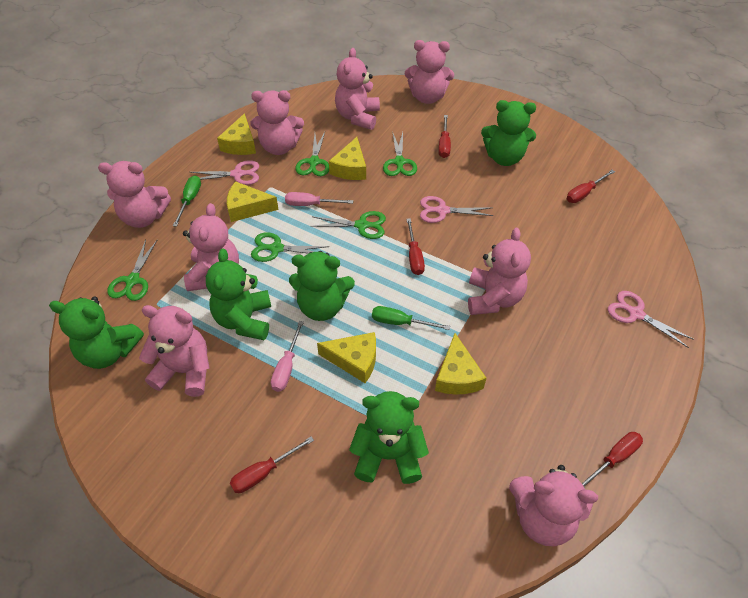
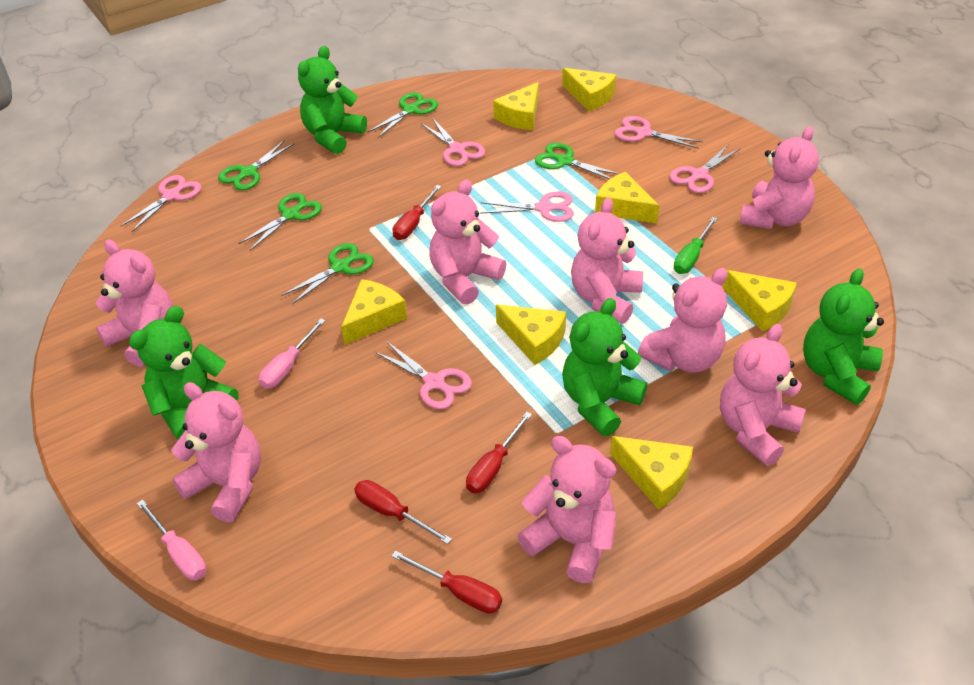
green screwdriver: 2 -> 1
green teddy bear: 5 -> 4
pink scissors: 3 -> 6
red screwdriver: 5 -> 4
yellow cheese: 5 -> 7

